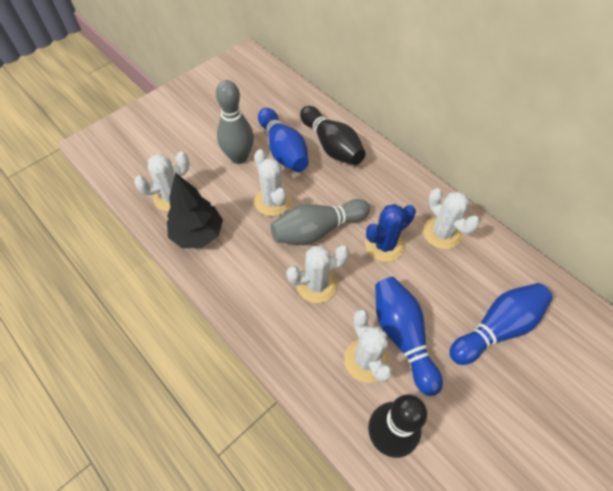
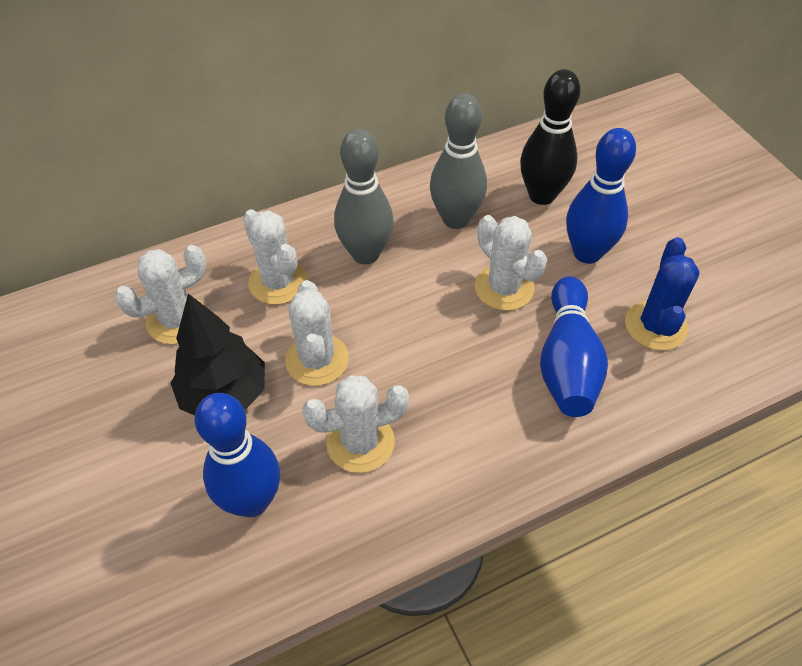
black bowling pin: 2 -> 1

